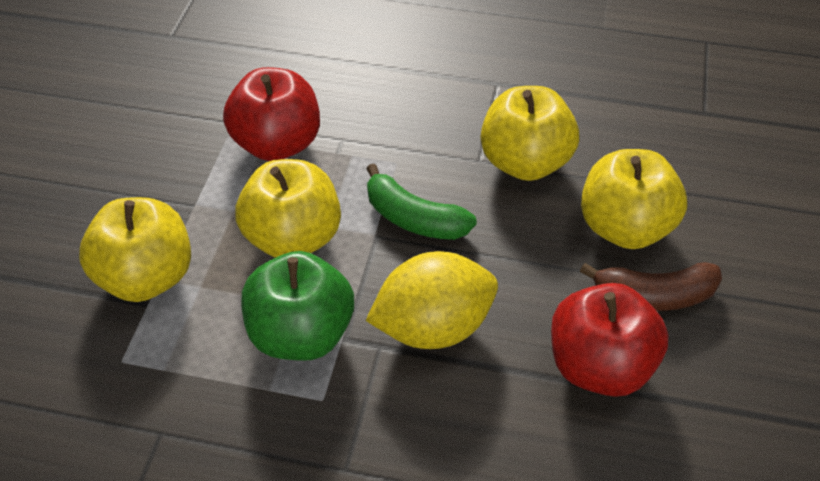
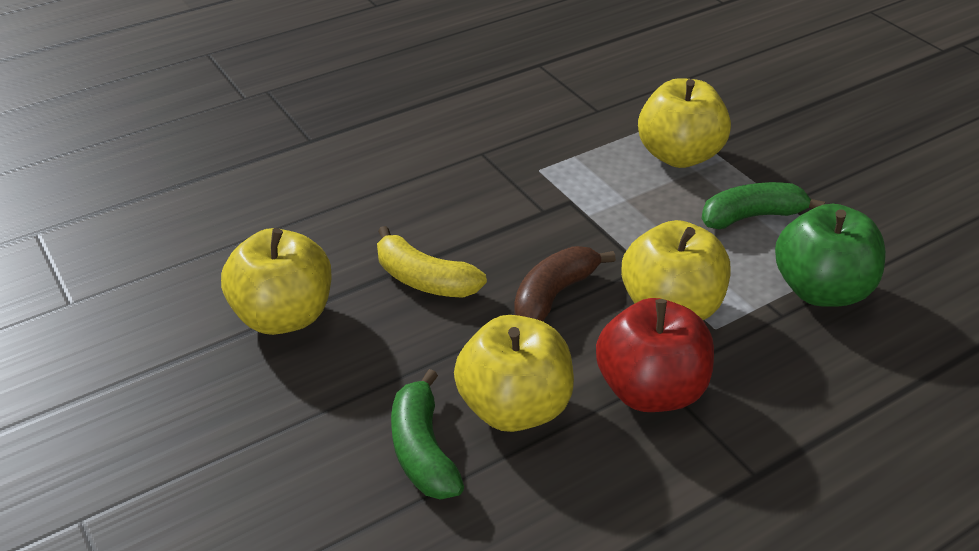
green banana: 1 -> 2
red apple: 2 -> 1
yellow banana: 0 -> 1
yellow lemon: 1 -> 0

